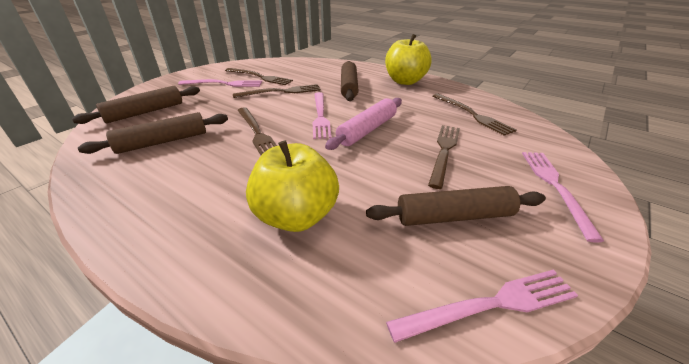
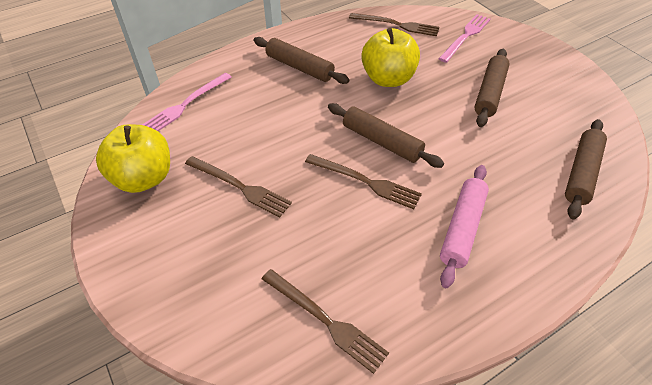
brown fork: 5 -> 4
pink fork: 4 -> 2

